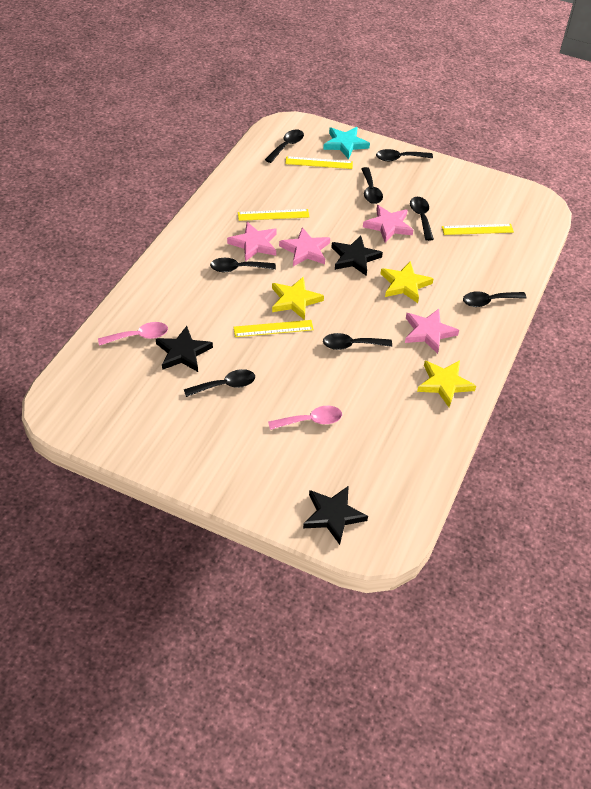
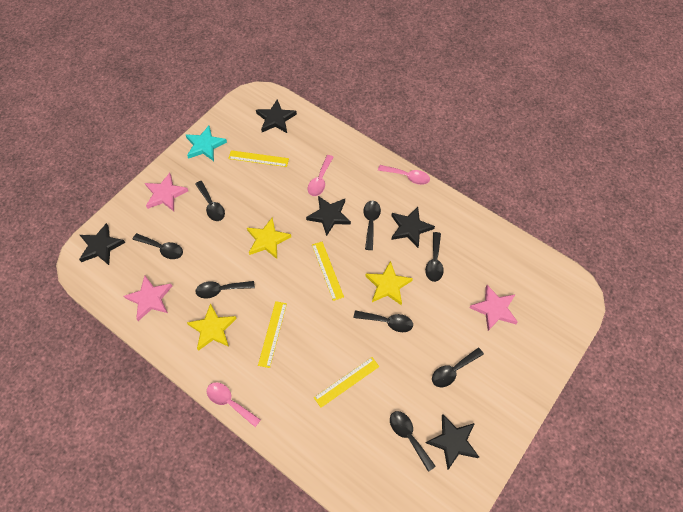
black star: 3 -> 5
pink spoon: 2 -> 3
pink star: 4 -> 3

